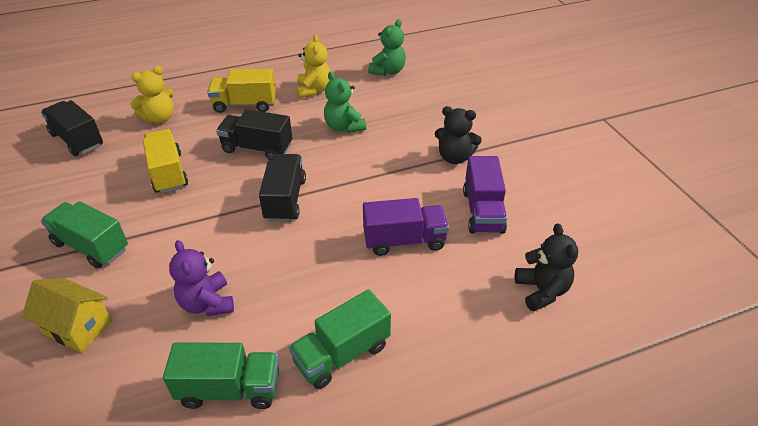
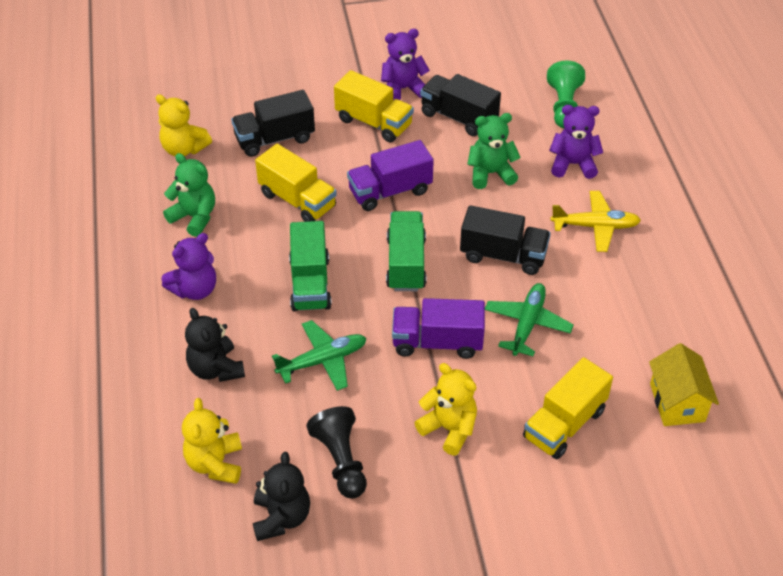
black pawn: 0 -> 1
green pawn: 0 -> 1
green plane: 0 -> 2
green truck: 3 -> 2
purple teddy bear: 1 -> 3
yellow plane: 0 -> 1
yellow teddy bear: 2 -> 3
yellow truck: 2 -> 3

